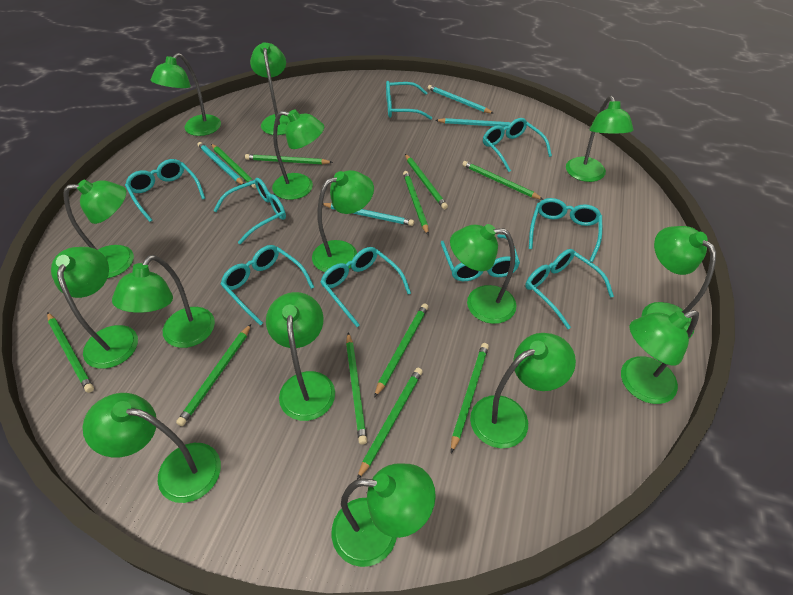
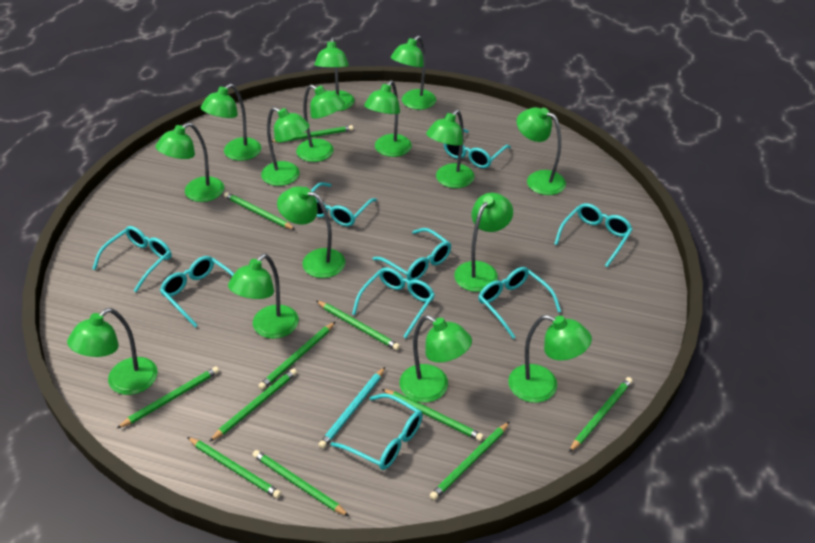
turquoise pencil: 4 -> 1

